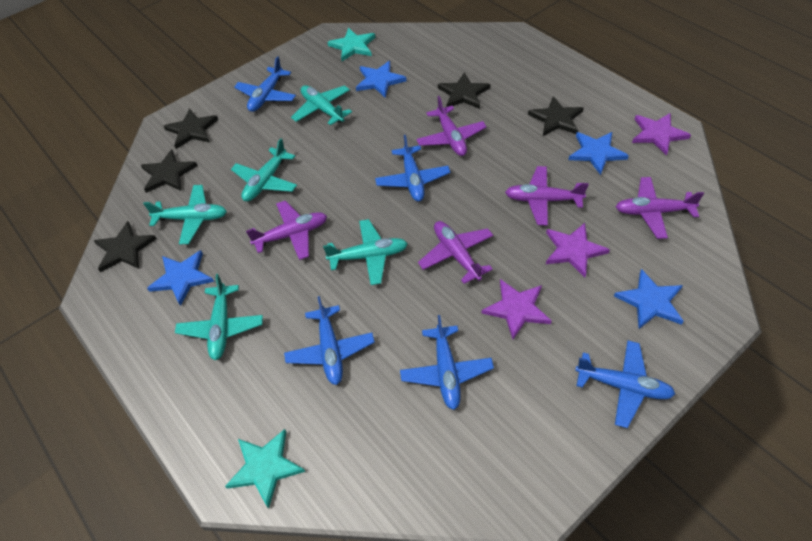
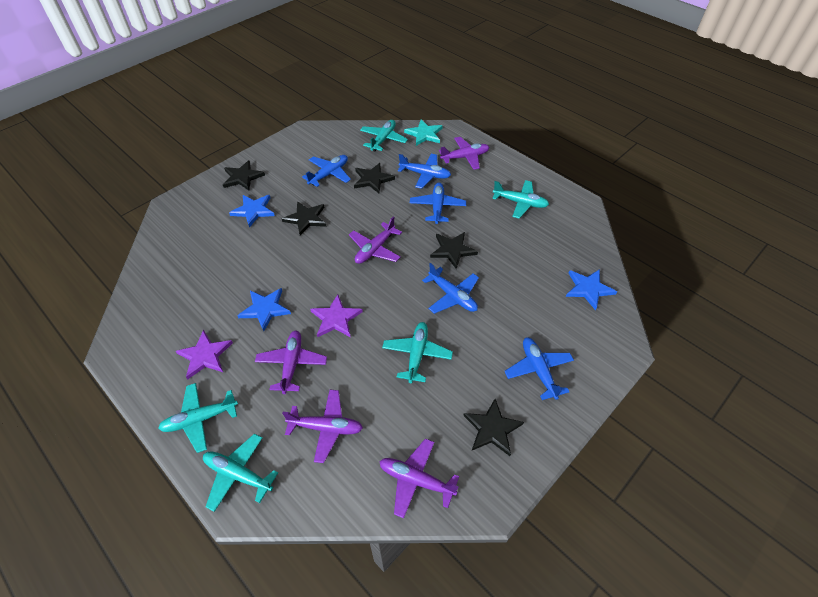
blue star: 4 -> 3
purple star: 3 -> 2
turquoise star: 2 -> 1

